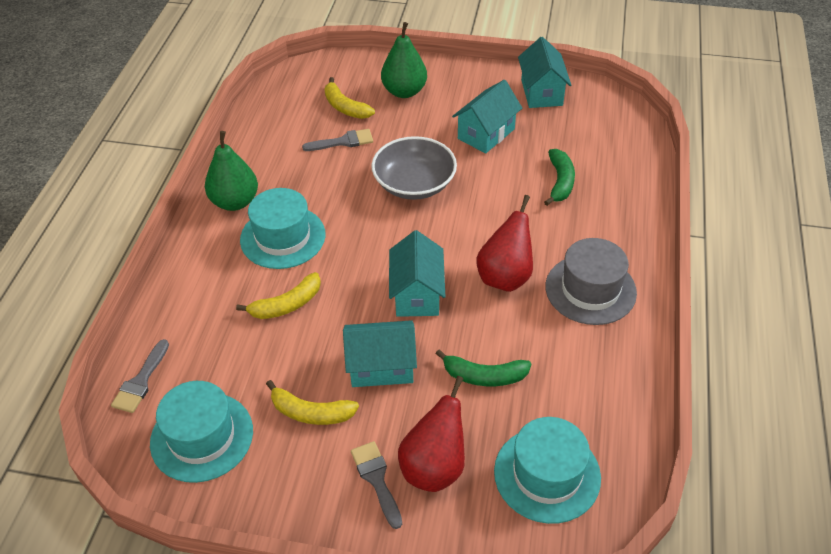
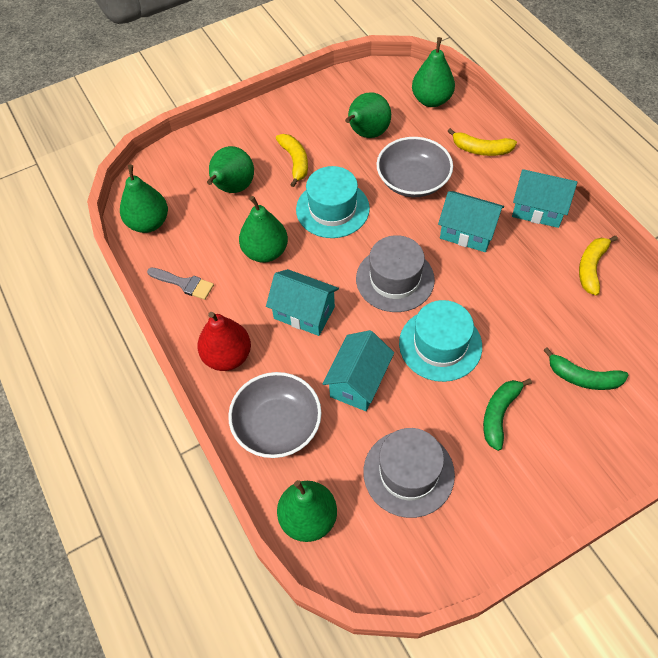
green pear: 2 -> 6
grey bowl: 1 -> 2
grey brush: 3 -> 1
grey hat: 1 -> 2
red pear: 2 -> 1
turquoise hat: 3 -> 2

